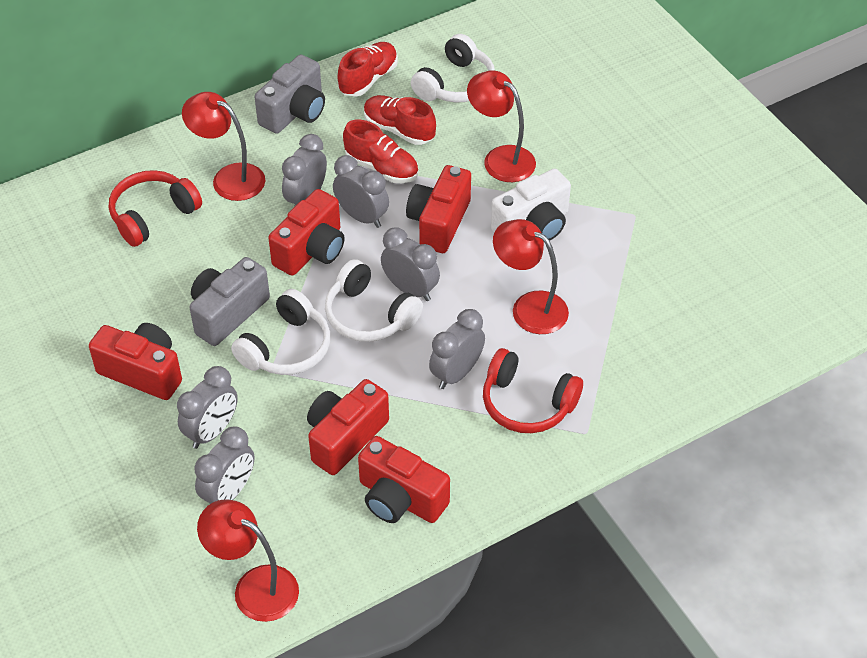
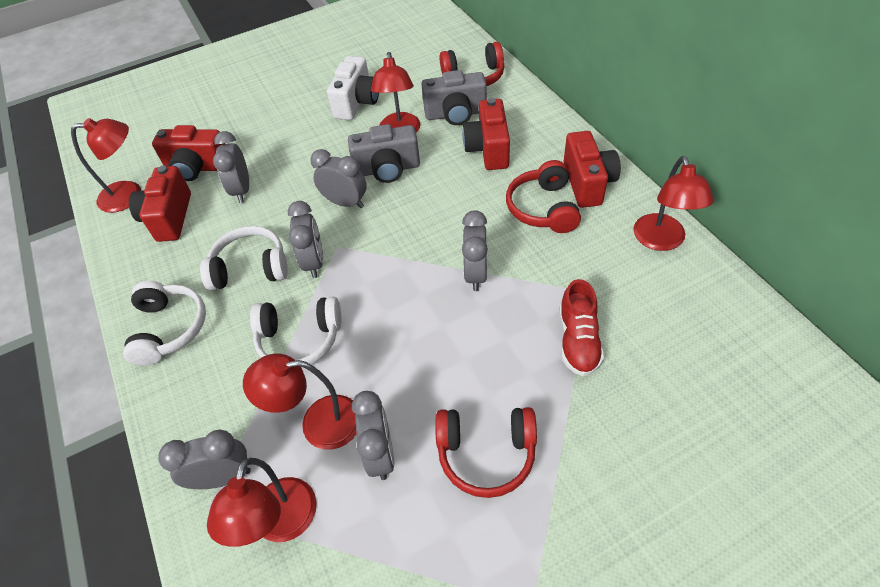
red camera: 5 -> 4
red headphones: 2 -> 3
red lamp: 4 -> 5
red shoe: 3 -> 1

